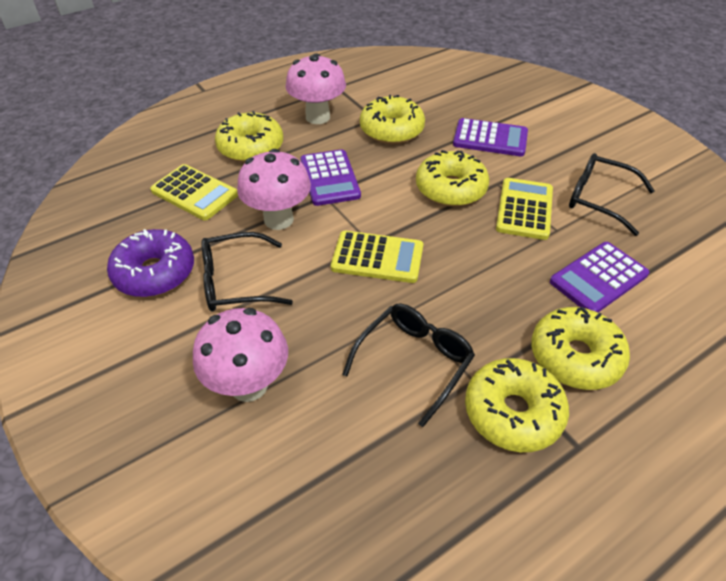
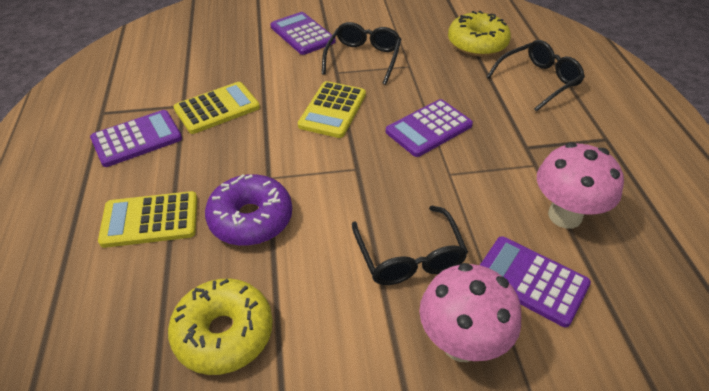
pink mushroom: 3 -> 2
purple calculator: 3 -> 4
yellow donut: 5 -> 2

